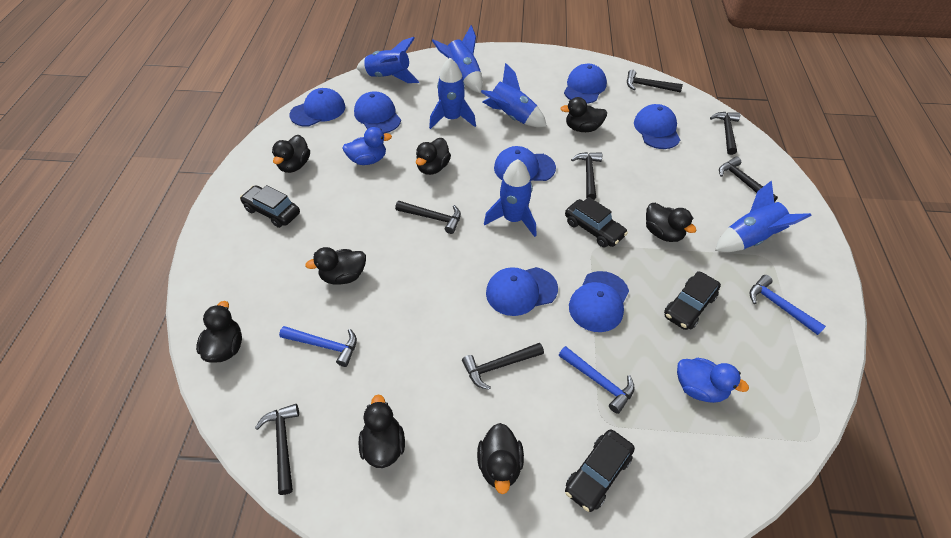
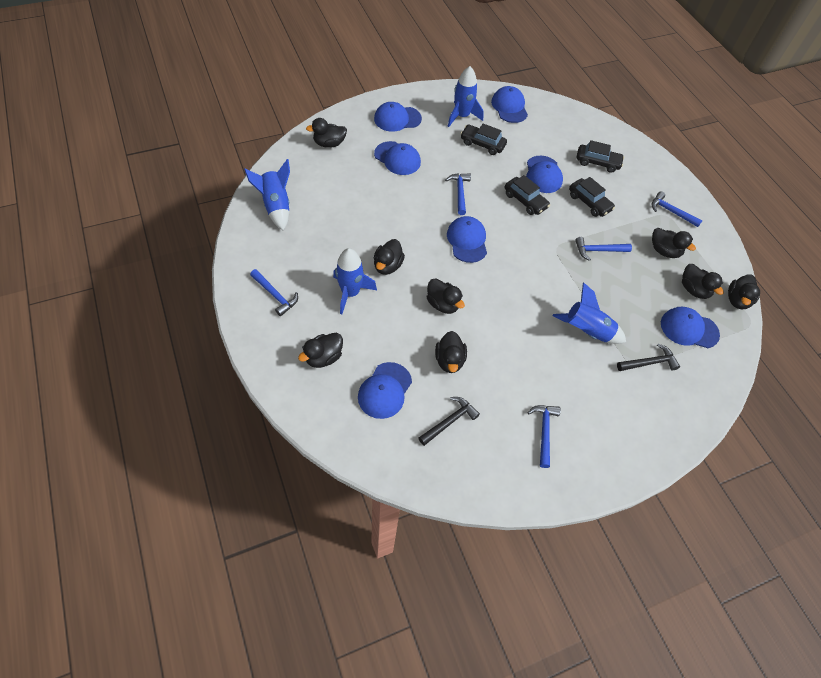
black hammer: 7 -> 2
blue duck: 2 -> 0
blue hammer: 3 -> 5
blue rocket: 6 -> 4

